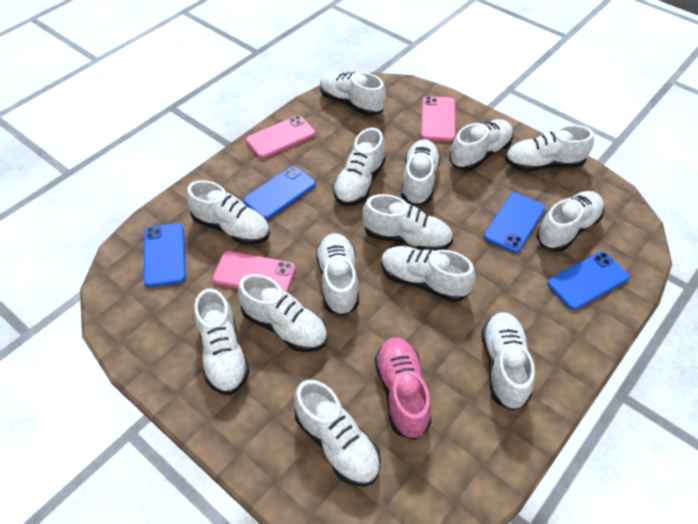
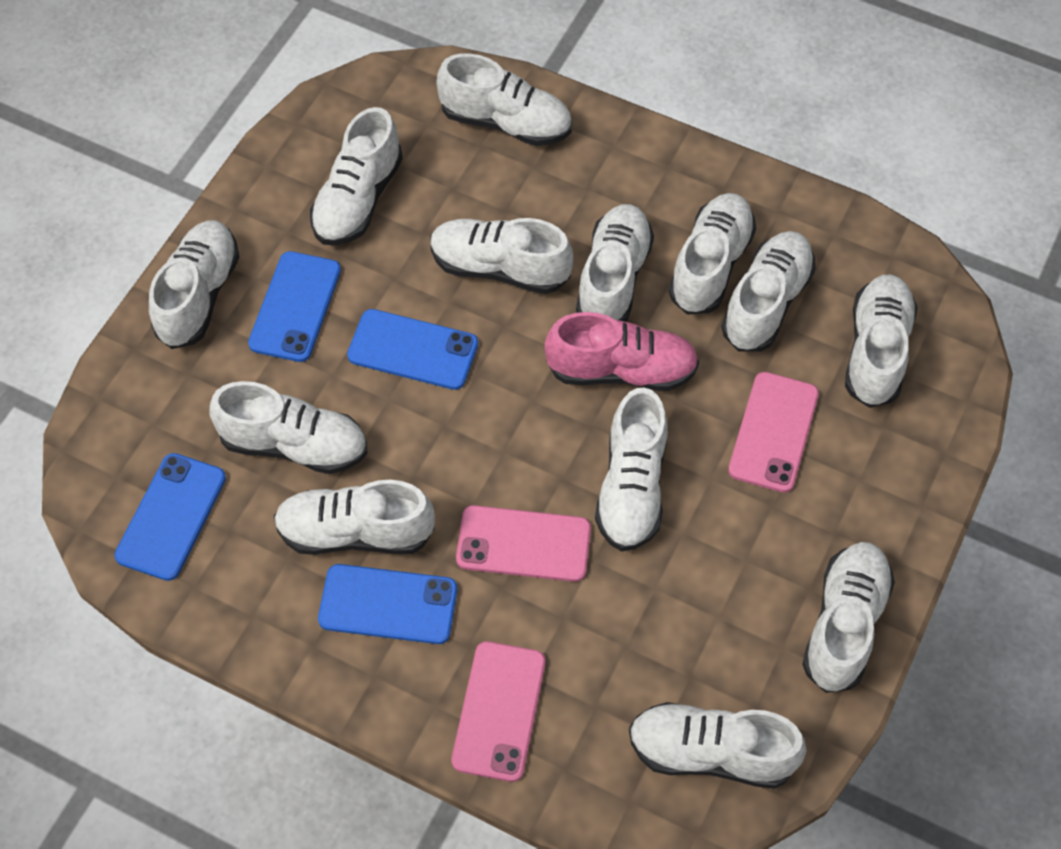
white shoe: 14 -> 13

